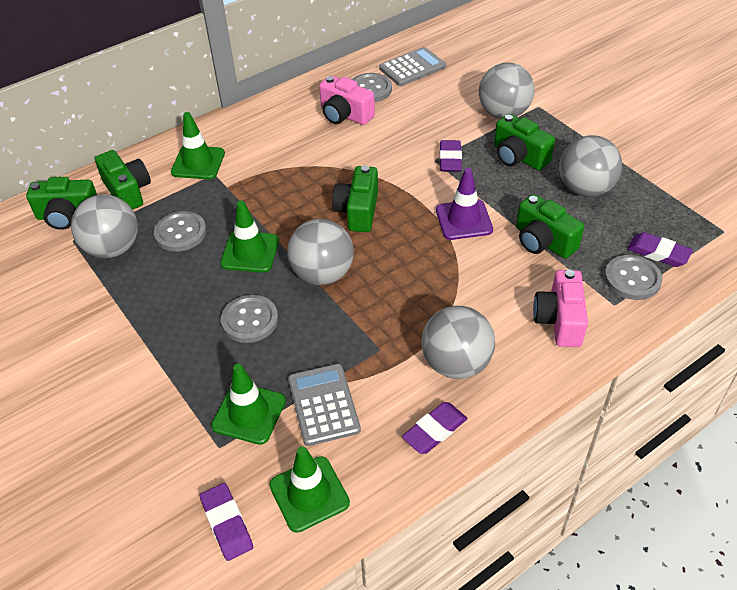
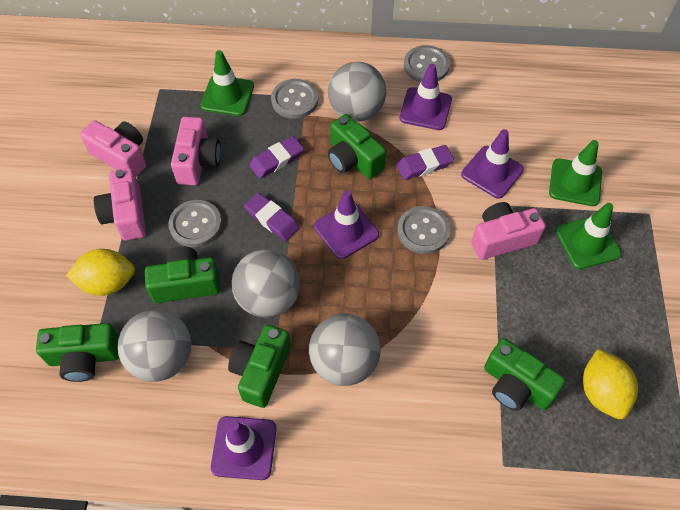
green traffic cone: 4 -> 3
grey ball: 5 -> 4
grey calculator: 2 -> 0
pink camera: 2 -> 4
purple eraser: 4 -> 3
purple traffic cone: 1 -> 4
yellow lemon: 0 -> 2

